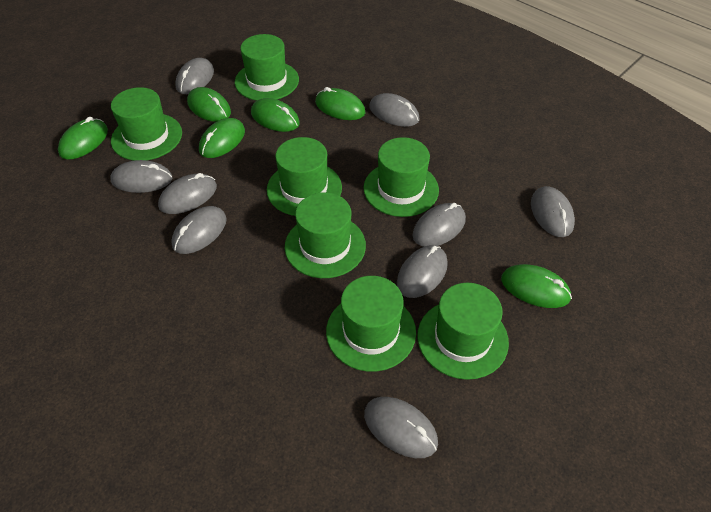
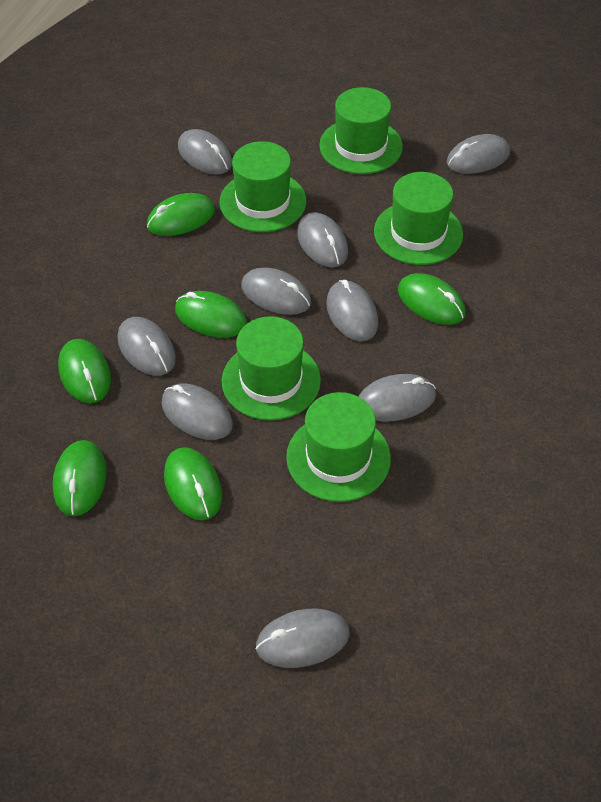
green hat: 7 -> 5

